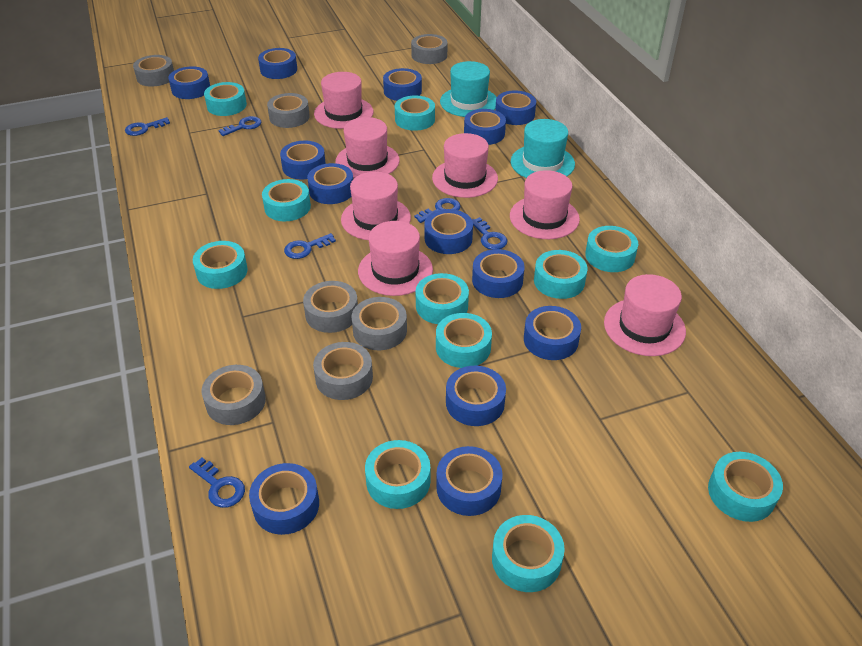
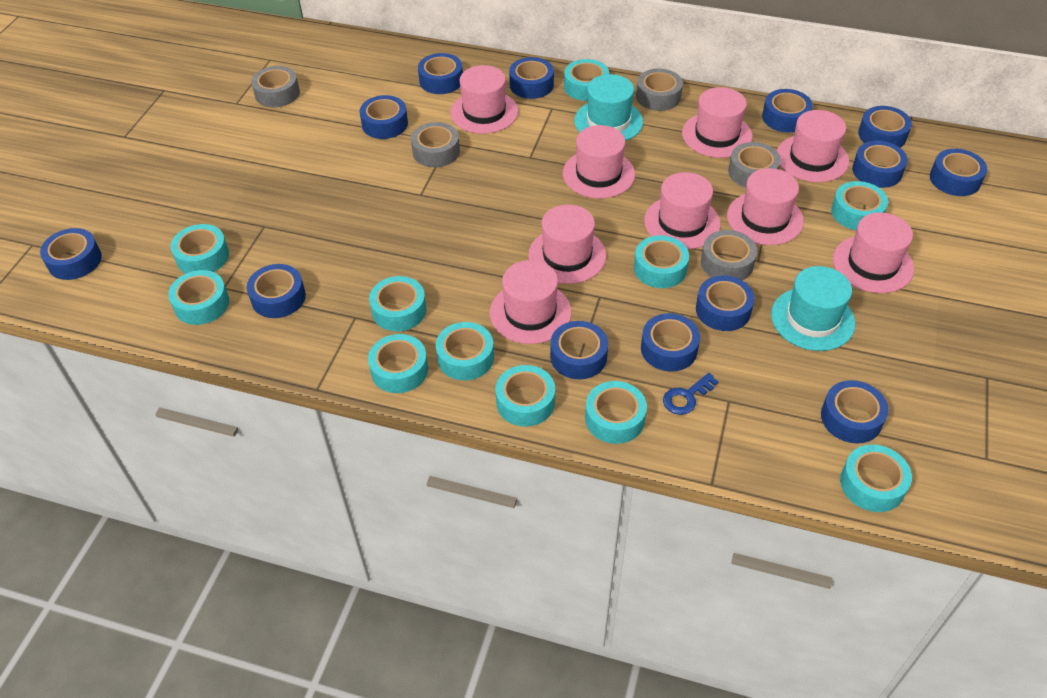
blue key: 6 -> 1
grey tape: 7 -> 5
pink hat: 7 -> 9

